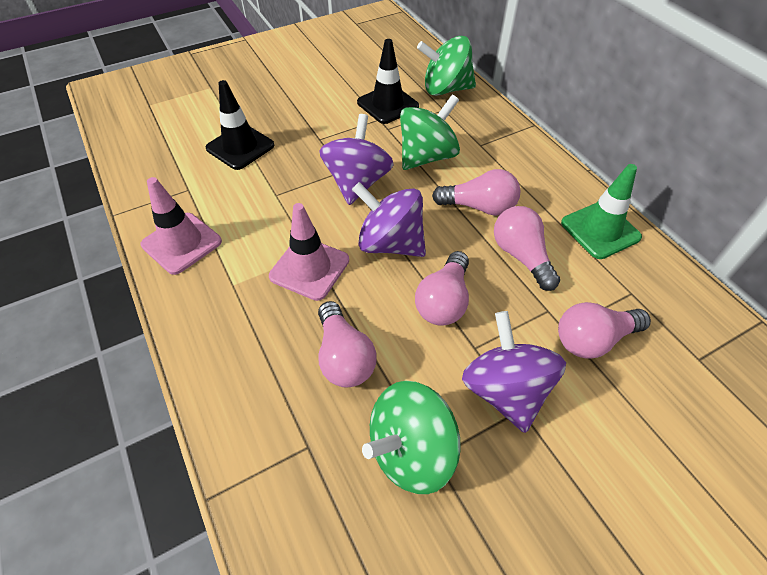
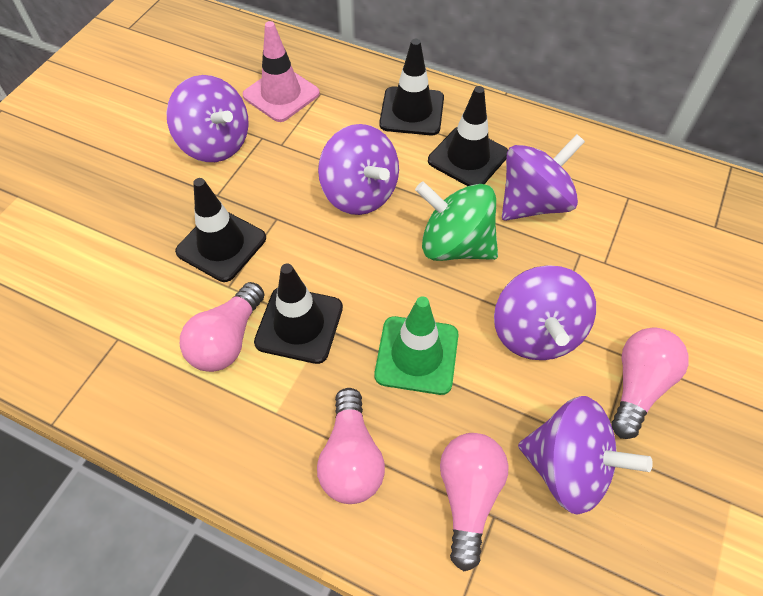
black traffic cone: 2 -> 4
green spinning top: 3 -> 1
pink light bulb: 5 -> 4
pink traffic cone: 2 -> 1
purple spinning top: 3 -> 5

